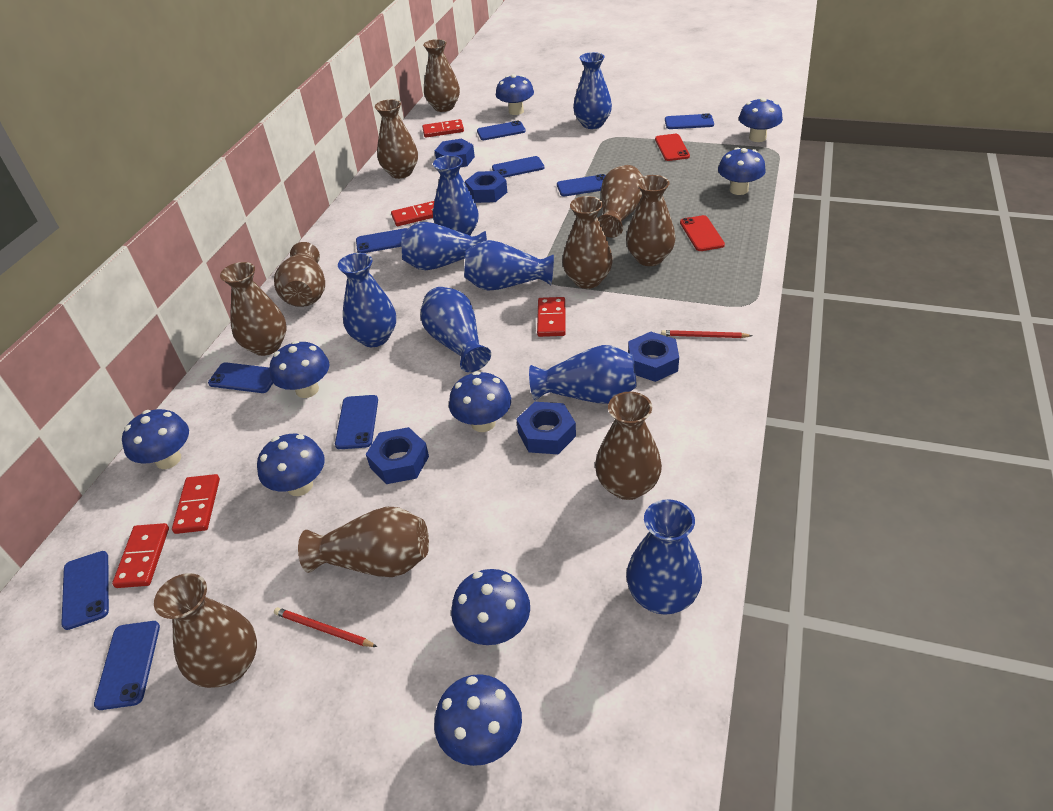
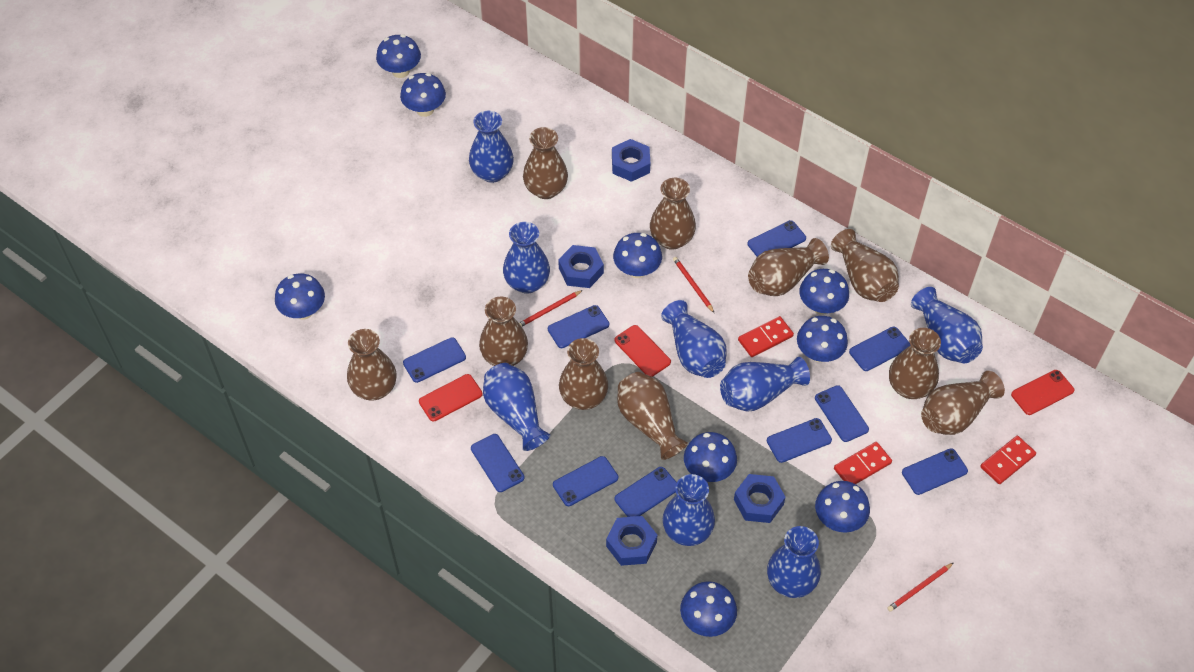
blue nut: 5 -> 4
blue phone: 9 -> 10
red domino: 5 -> 3
red pencil: 2 -> 3
red phone: 2 -> 3

